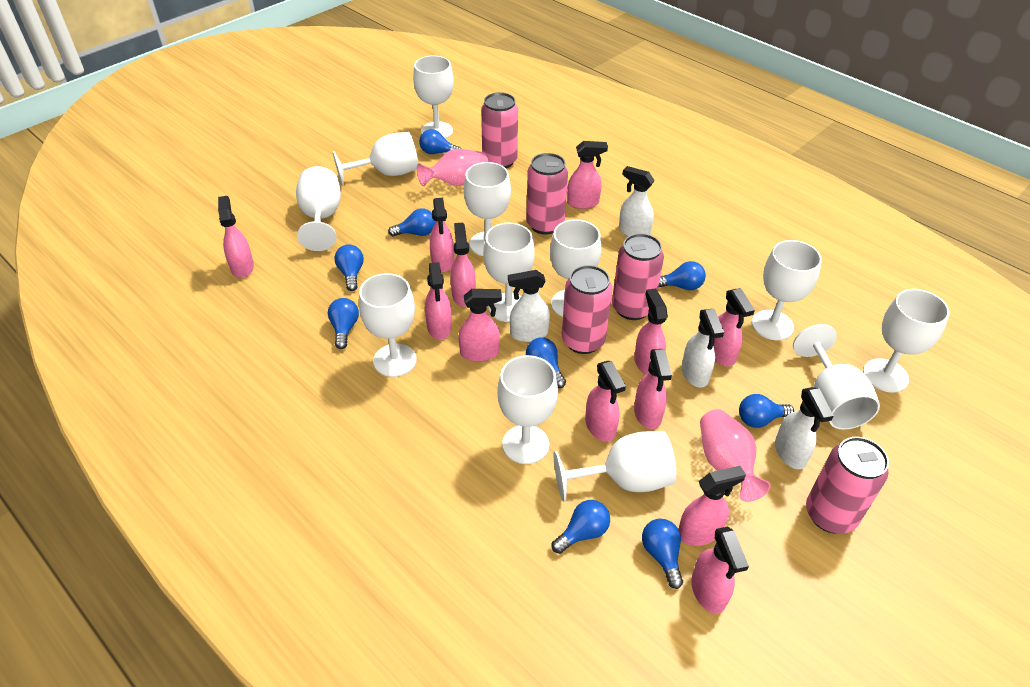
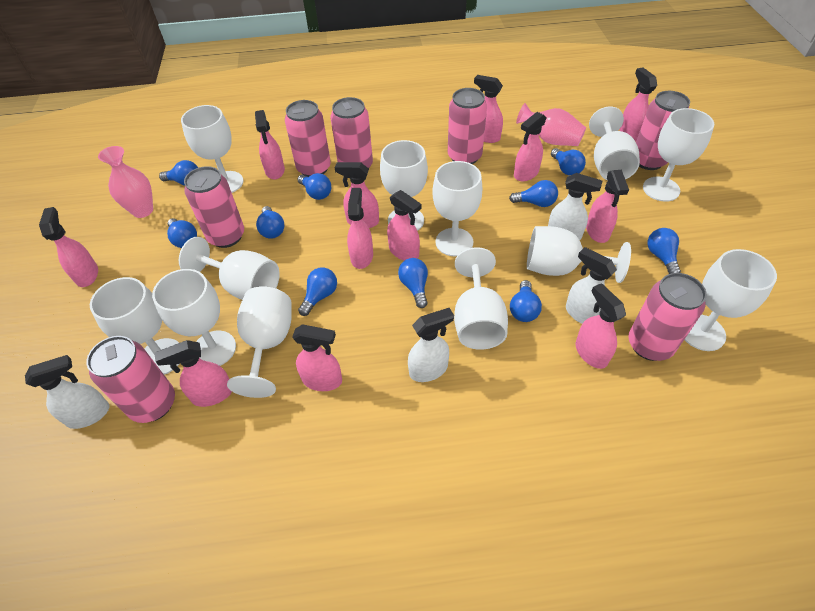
blue light bulb: 9 -> 10
pink can: 5 -> 7

